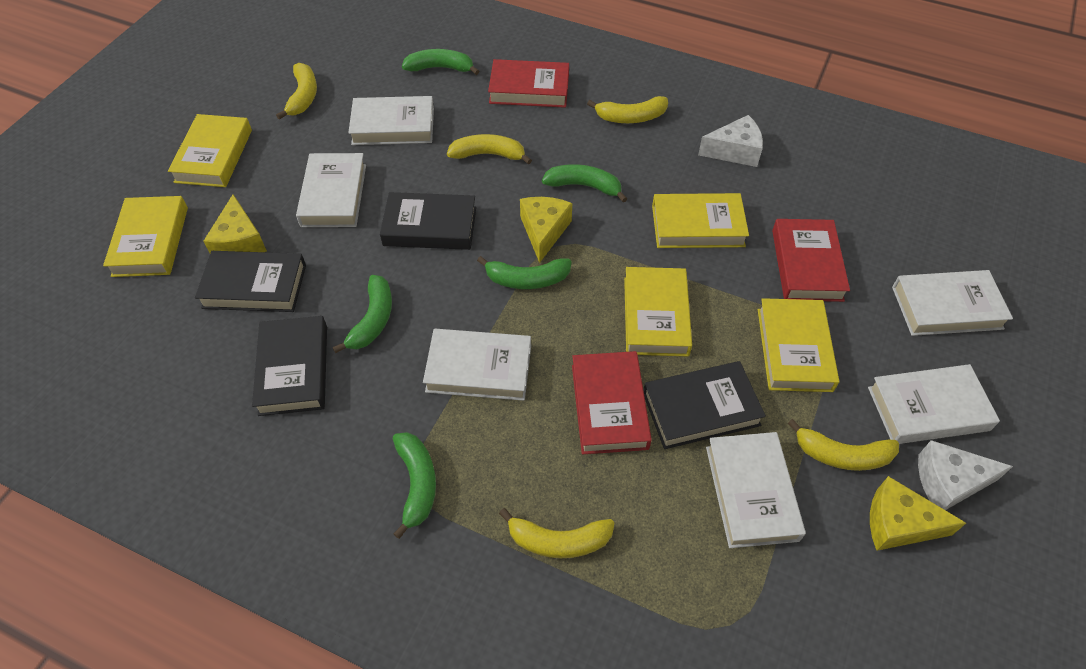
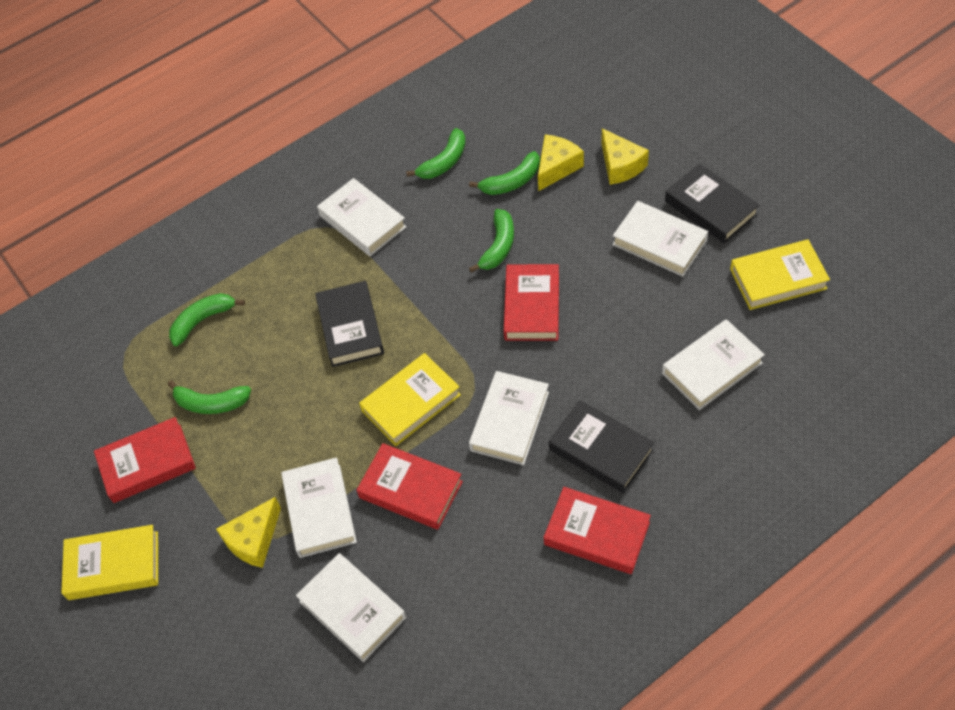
black book: 4 -> 3
red book: 3 -> 4
white cheese: 2 -> 0
yellow banana: 5 -> 0
yellow book: 5 -> 3

